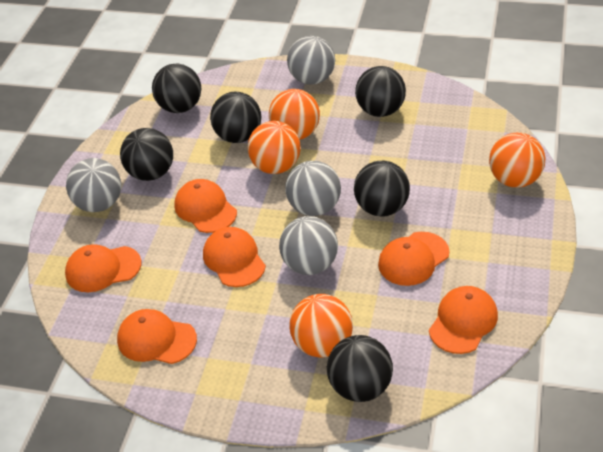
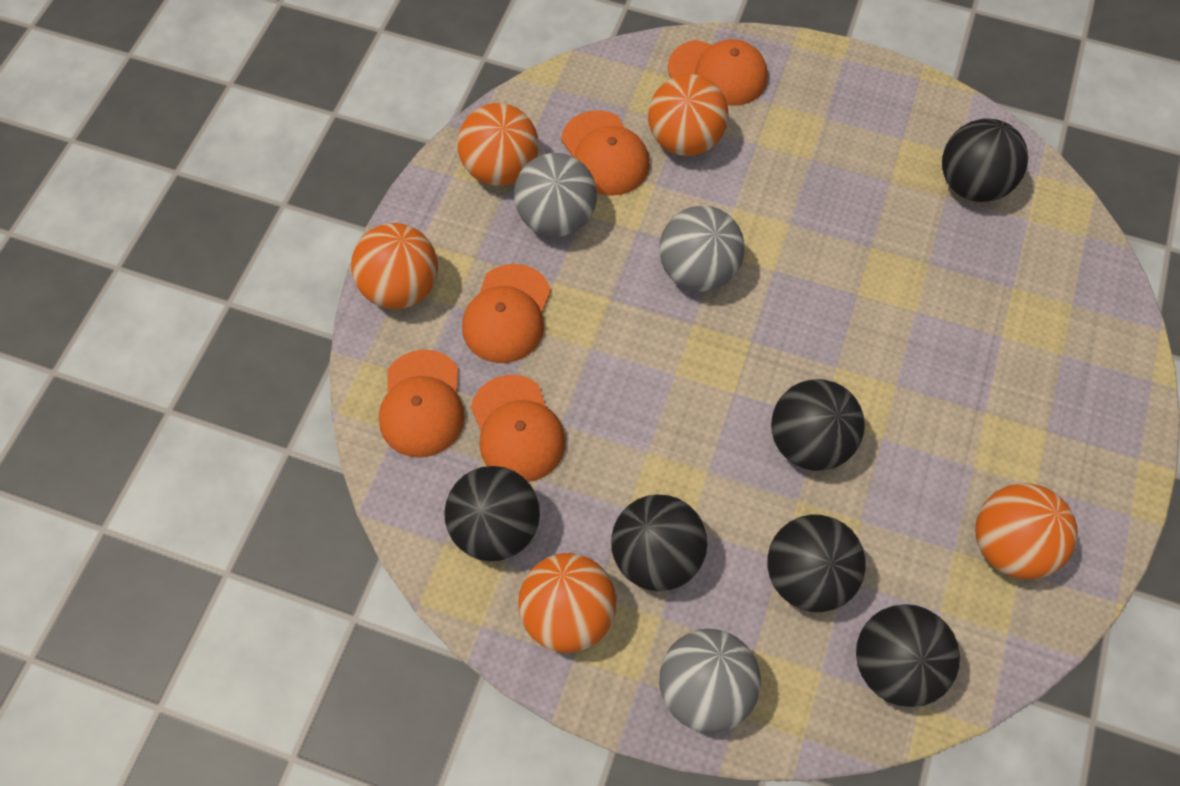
grey ball: 4 -> 3
orange ball: 4 -> 5
orange cap: 6 -> 5

